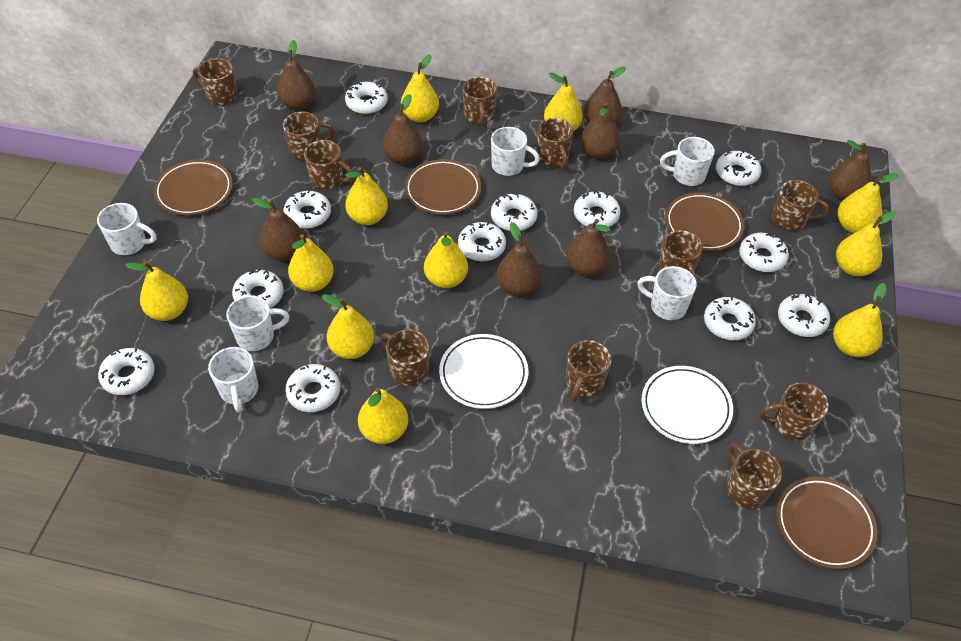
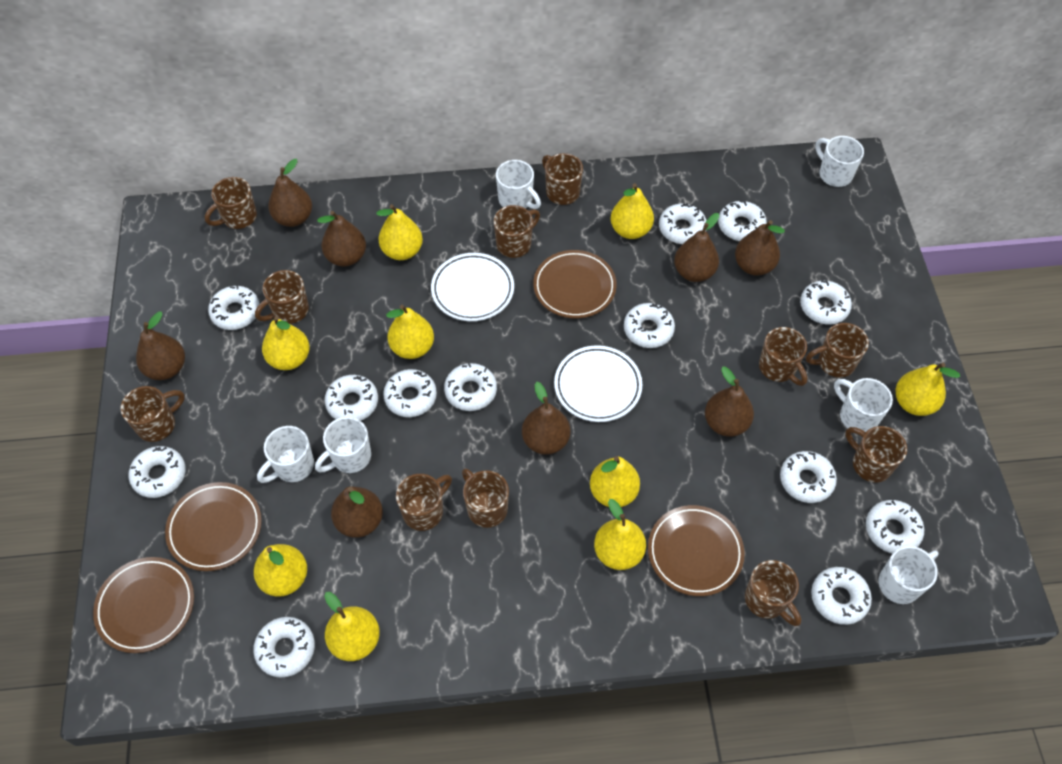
white donut: 12 -> 13
yellow pear: 11 -> 9

